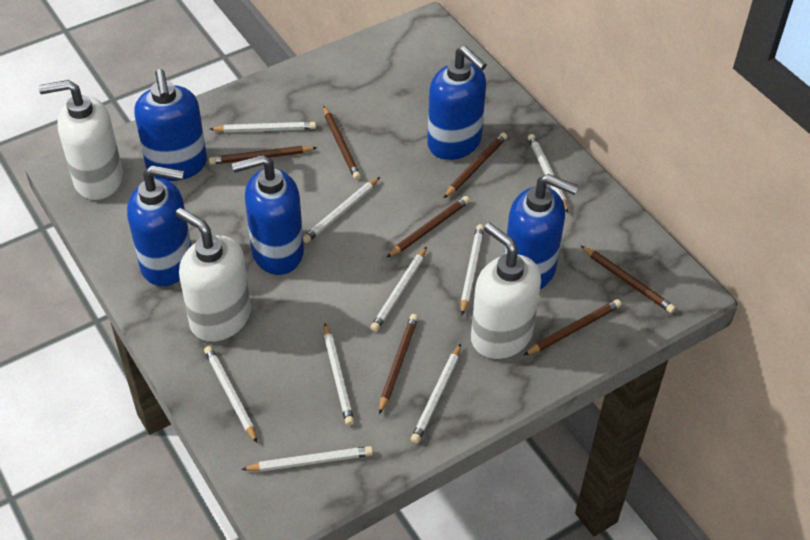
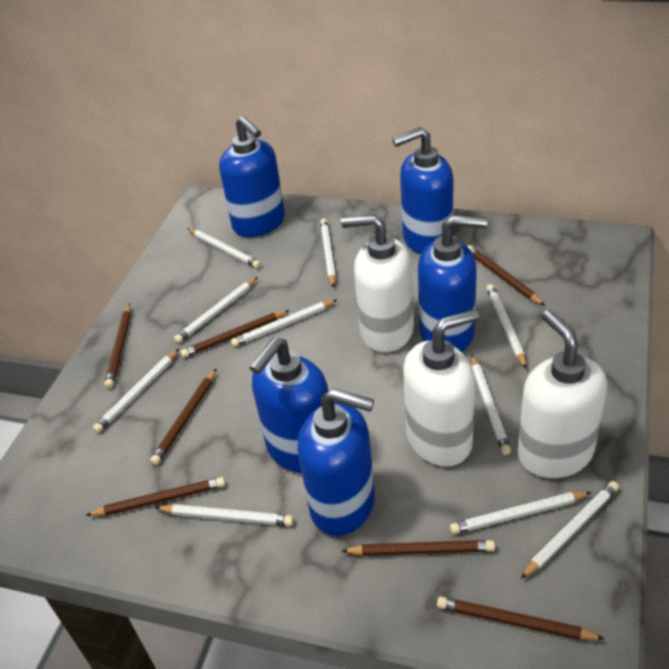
white pencil: 9 -> 10

